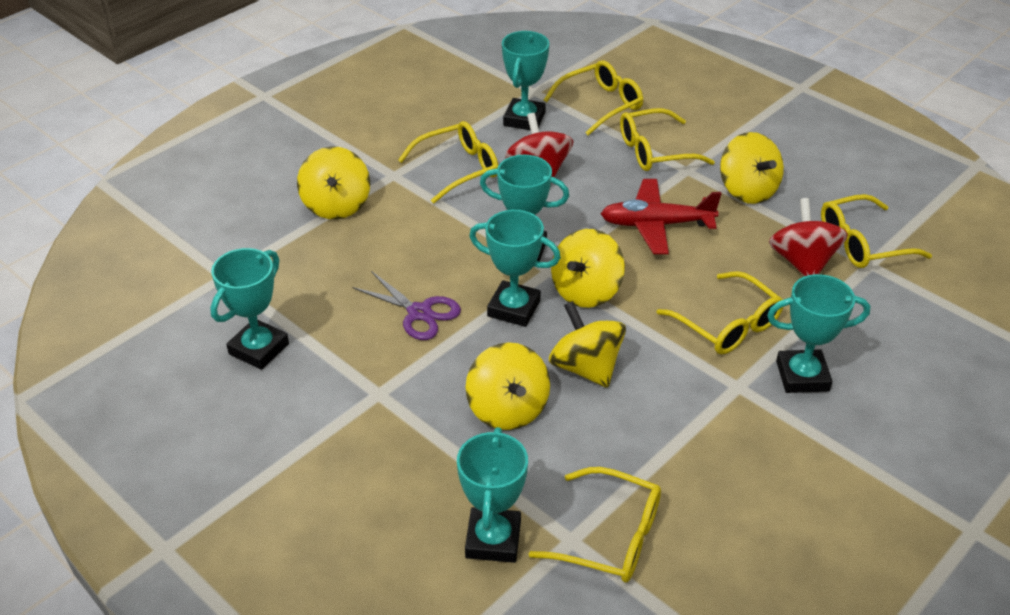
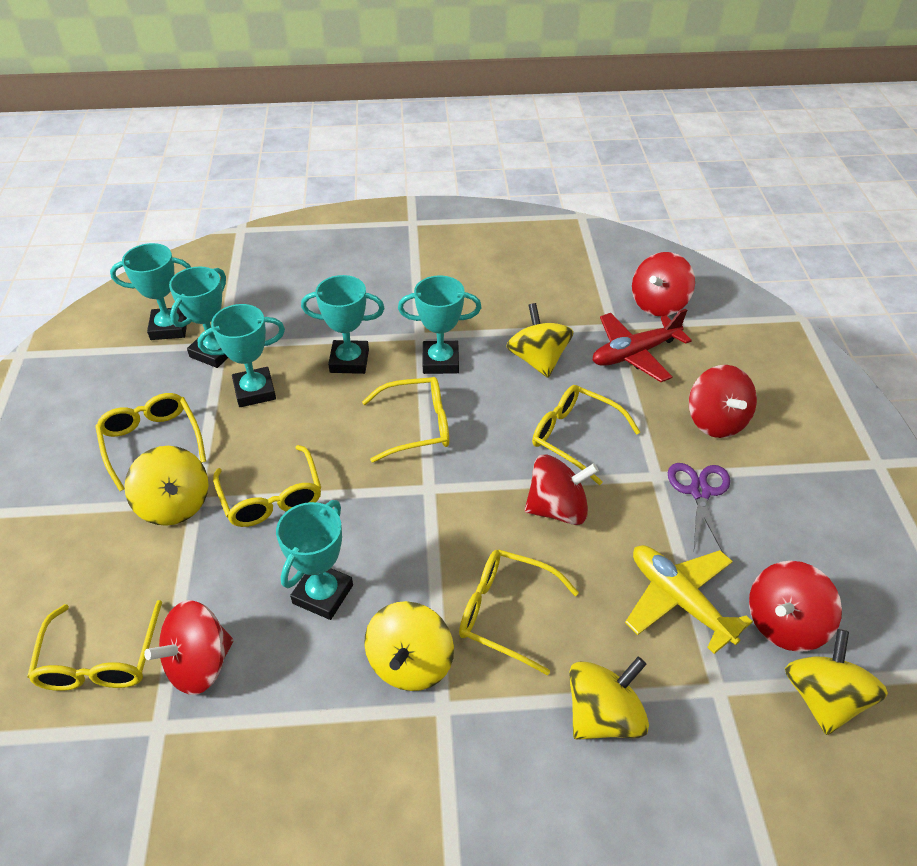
red spinning top: 2 -> 5
yellow plane: 0 -> 1

